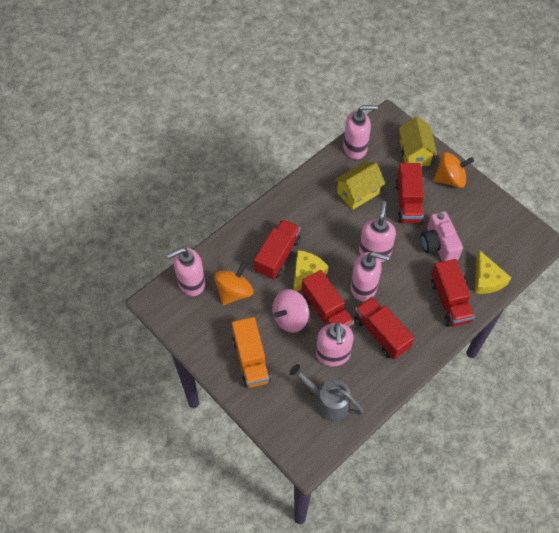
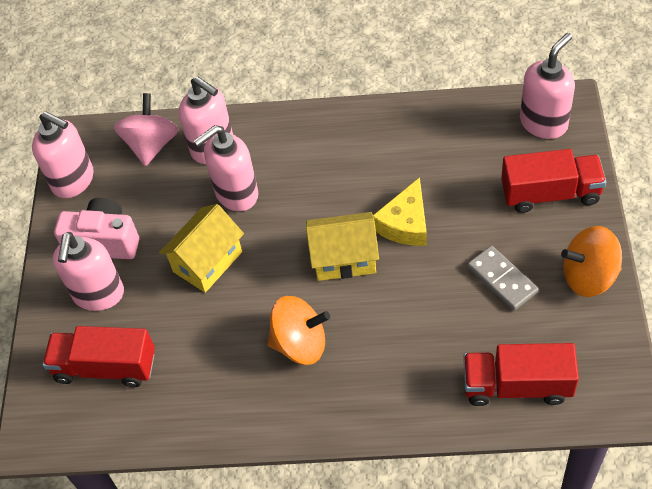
grey domino: 0 -> 1
grey watering can: 1 -> 0
orange truck: 1 -> 0
red truck: 5 -> 3
yellow cheese: 2 -> 1

